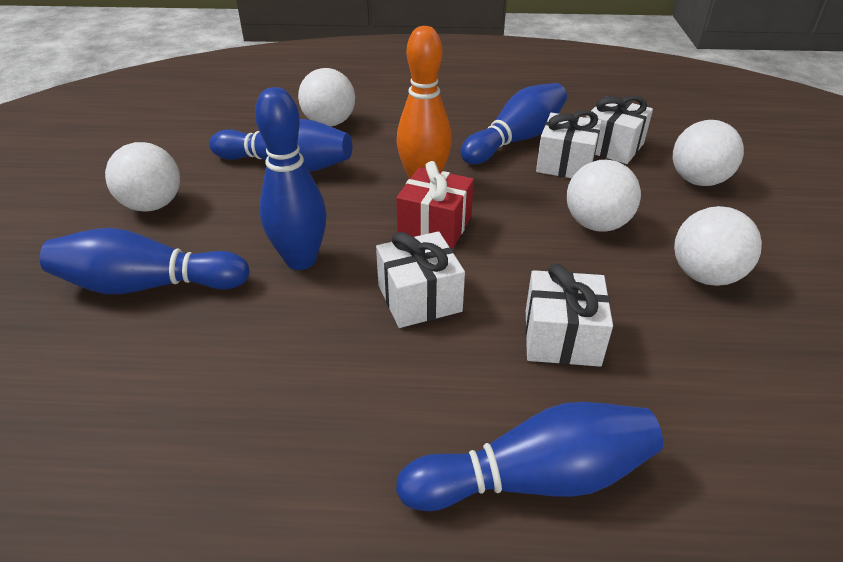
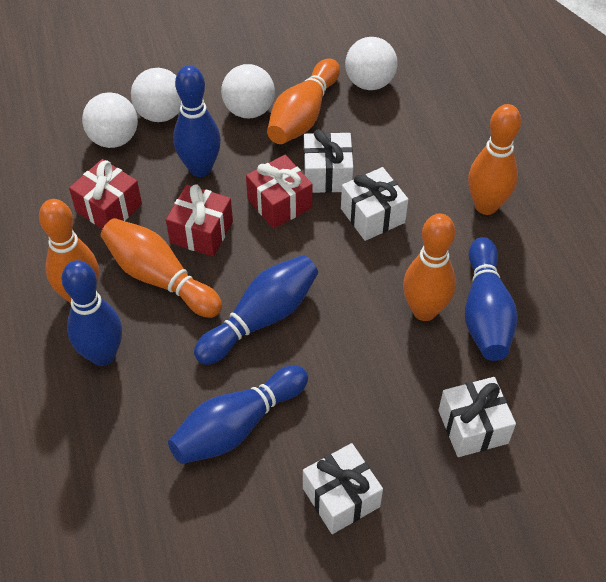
orange bowling pin: 1 -> 5
red gift: 1 -> 3
white ball: 5 -> 4

